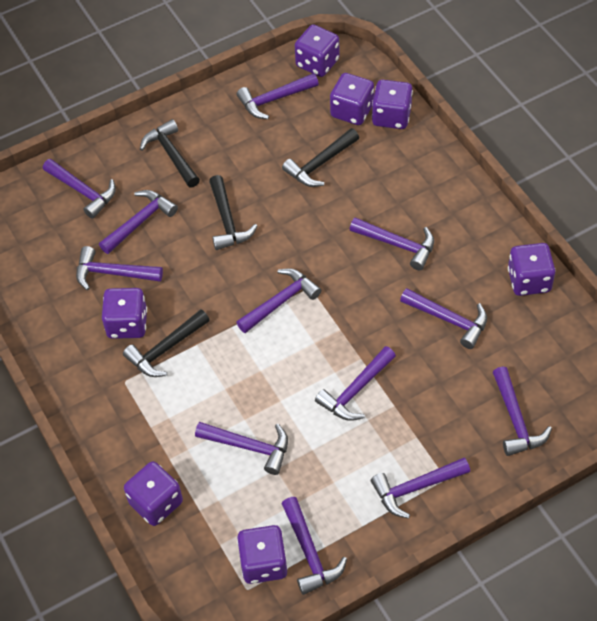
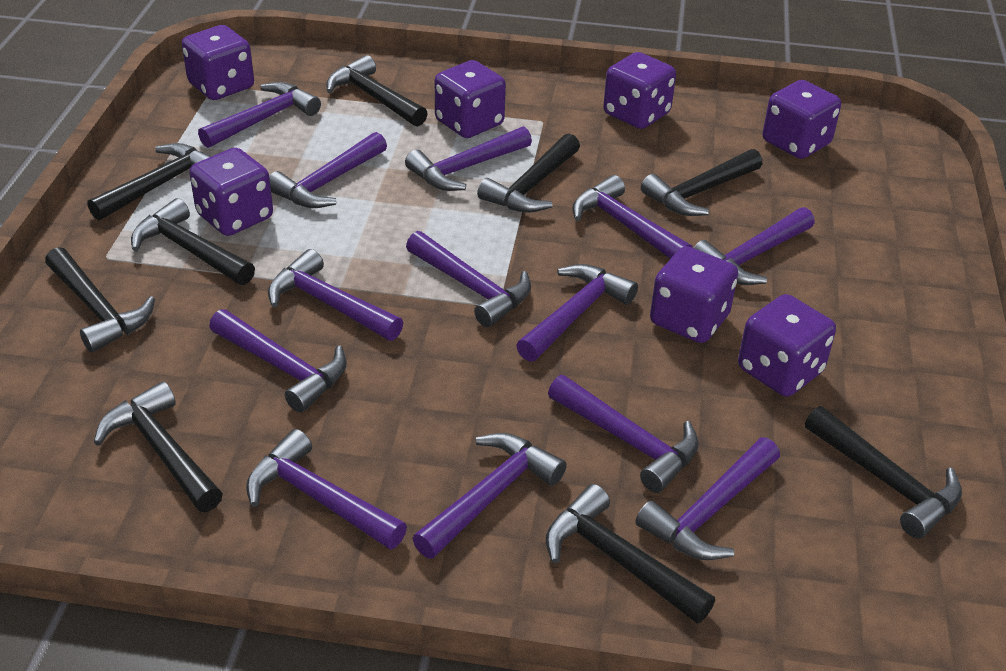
black hammer: 4 -> 9
purple hammer: 12 -> 13

